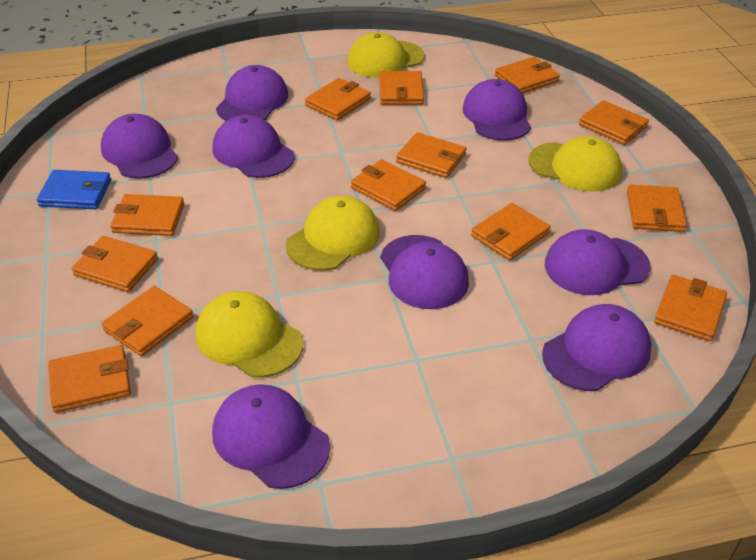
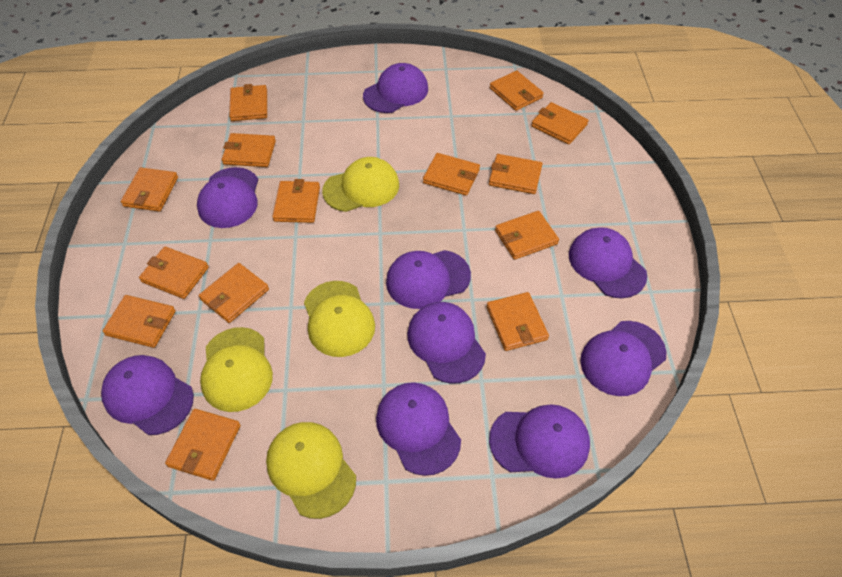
blue wallet: 1 -> 0
orange wallet: 13 -> 14
purple cap: 8 -> 9

